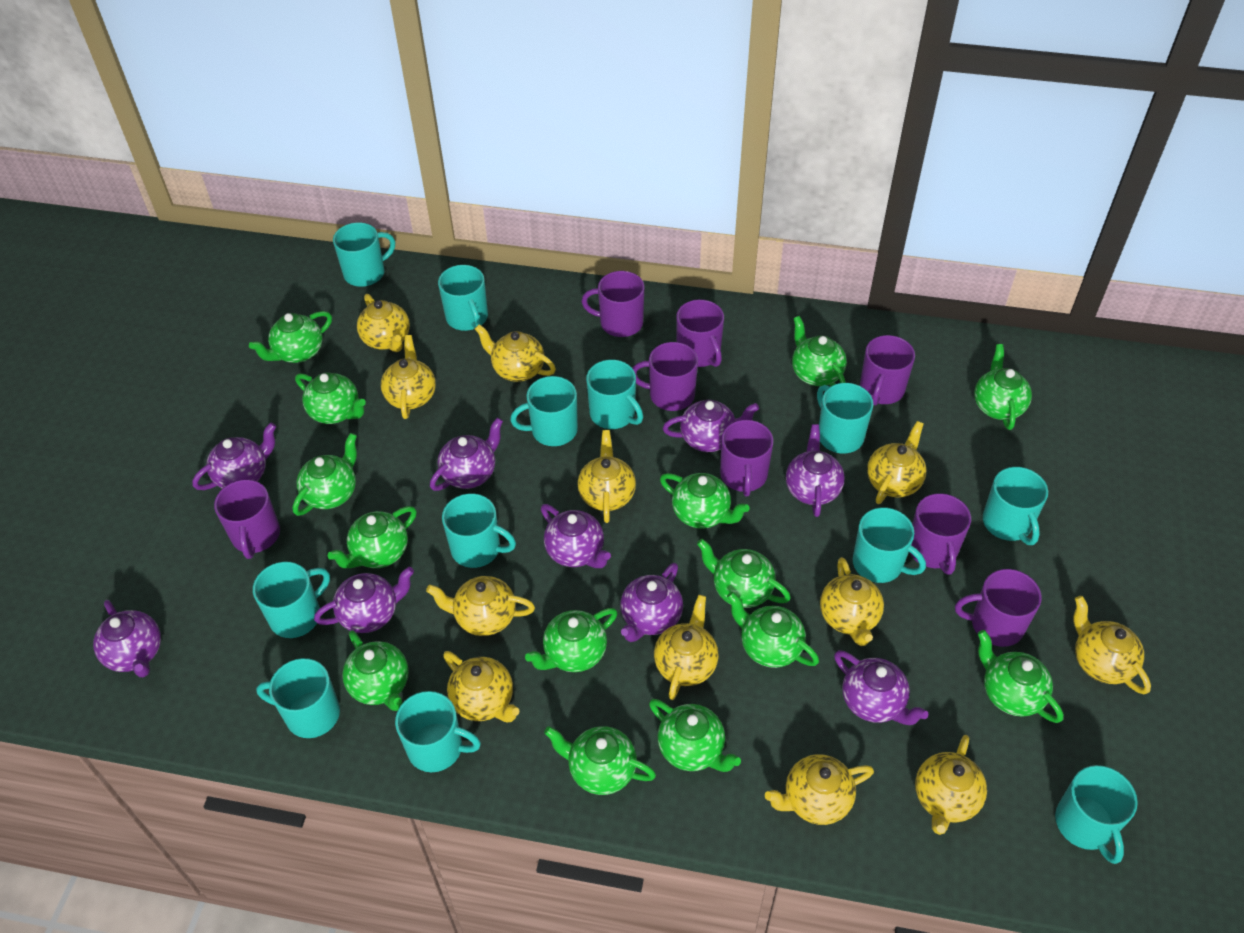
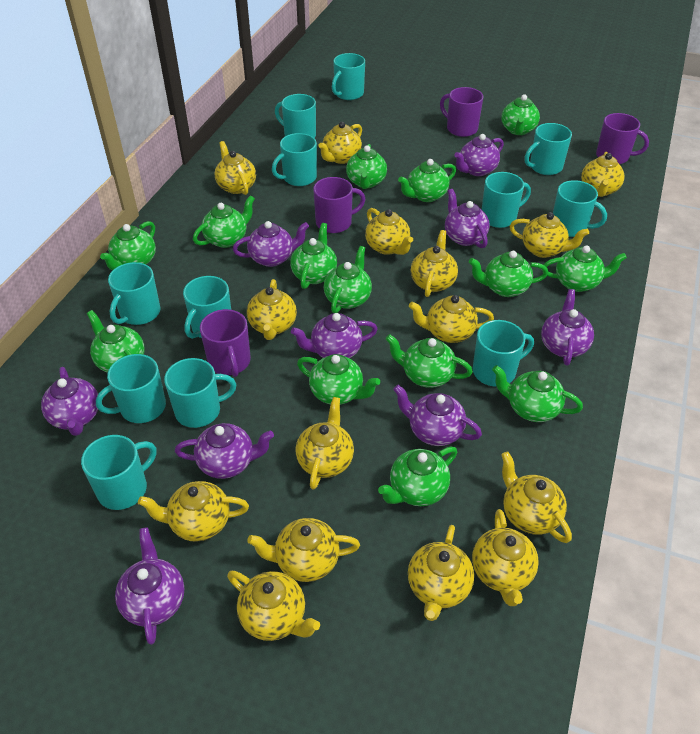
purple mug: 8 -> 4
yellow teapot: 12 -> 15

